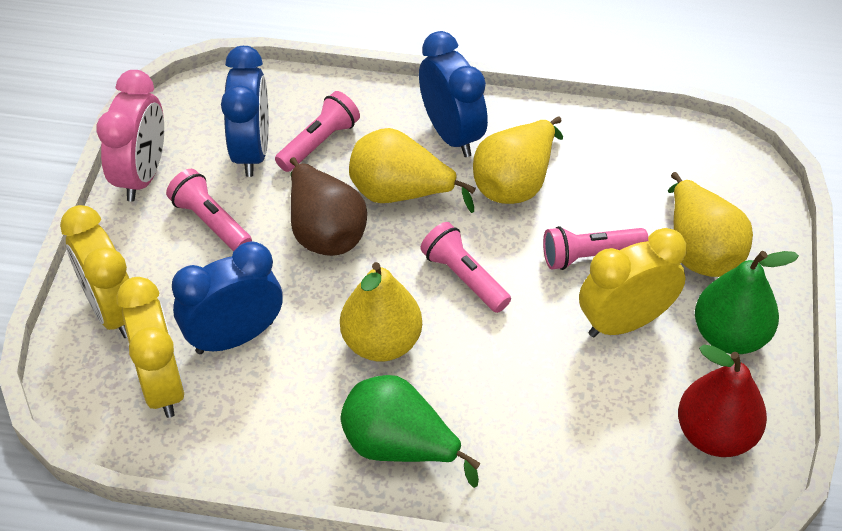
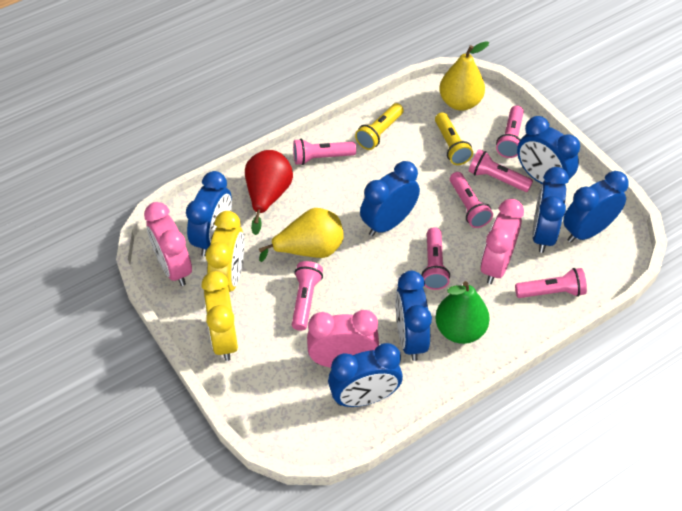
blue clock: 3 -> 7
brown pear: 1 -> 0
green pear: 2 -> 1
pink clock: 1 -> 3
pink flashlight: 4 -> 7
yellow clock: 3 -> 2
yellow flashlight: 0 -> 2
yellow pear: 4 -> 2

